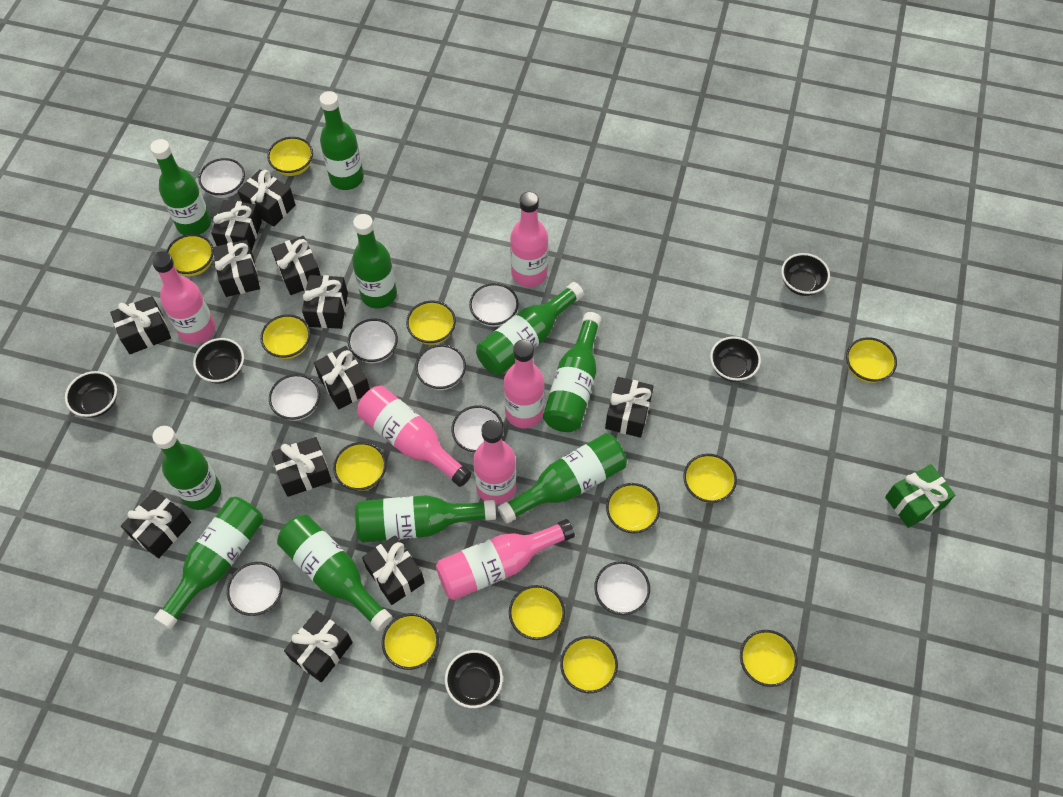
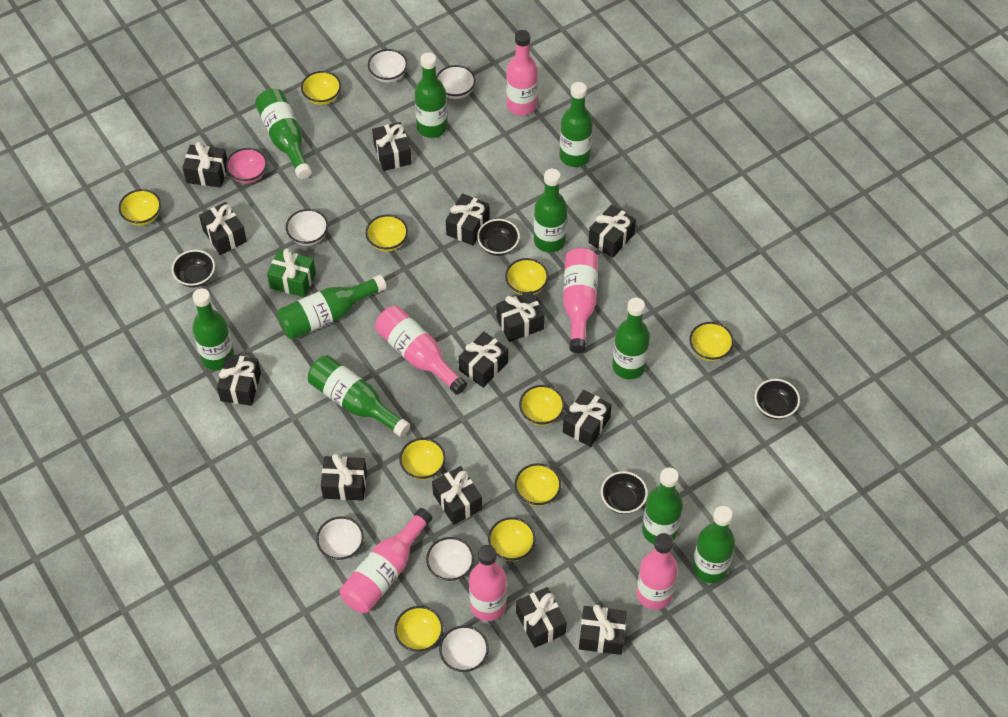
black bowl: 5 -> 4
black gift: 12 -> 13
pink bowl: 0 -> 1
white bowl: 8 -> 6
yellow bowl: 12 -> 10

